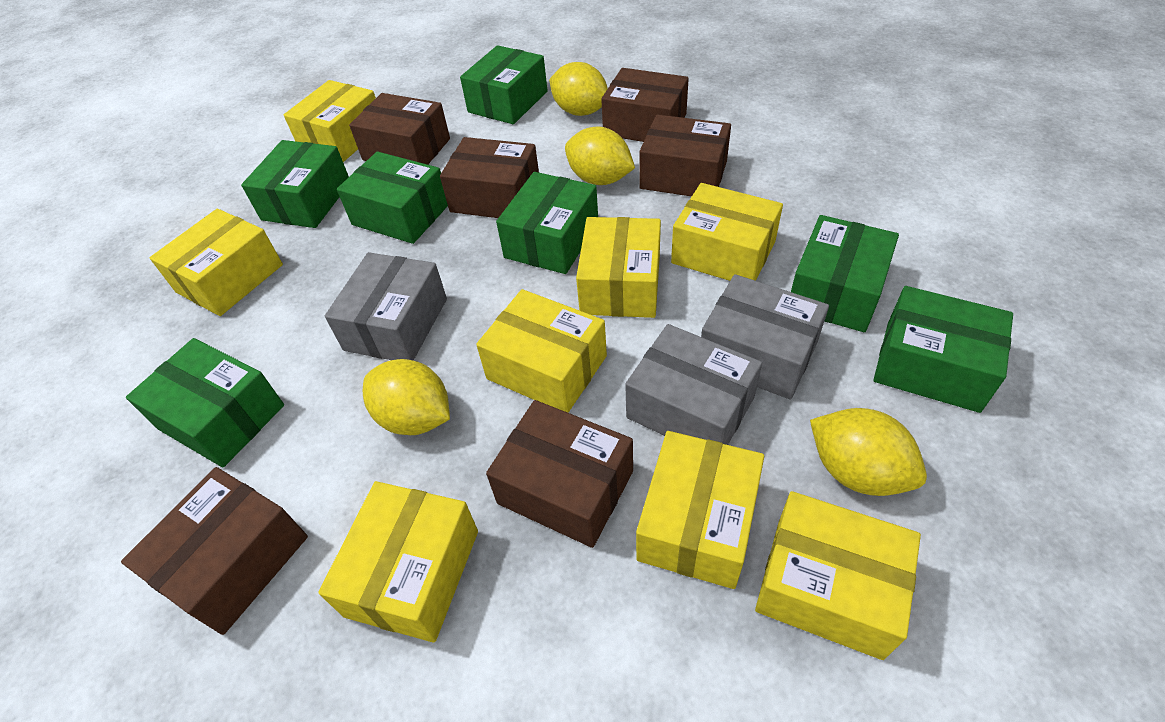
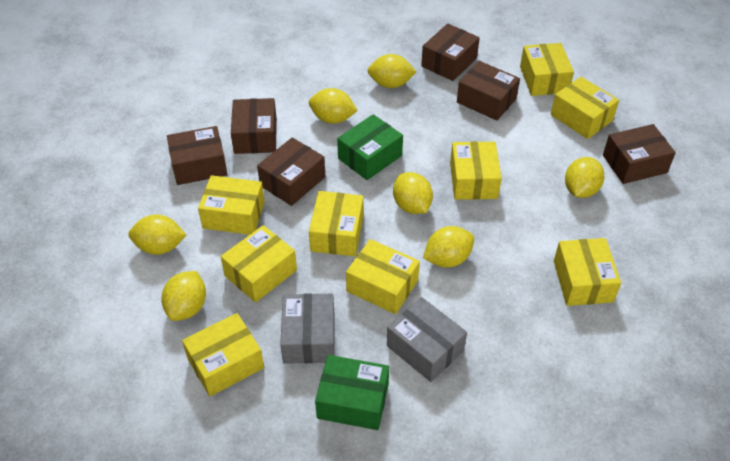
green box: 7 -> 2
grey box: 3 -> 2
yellow box: 8 -> 9
yellow lemon: 4 -> 7

